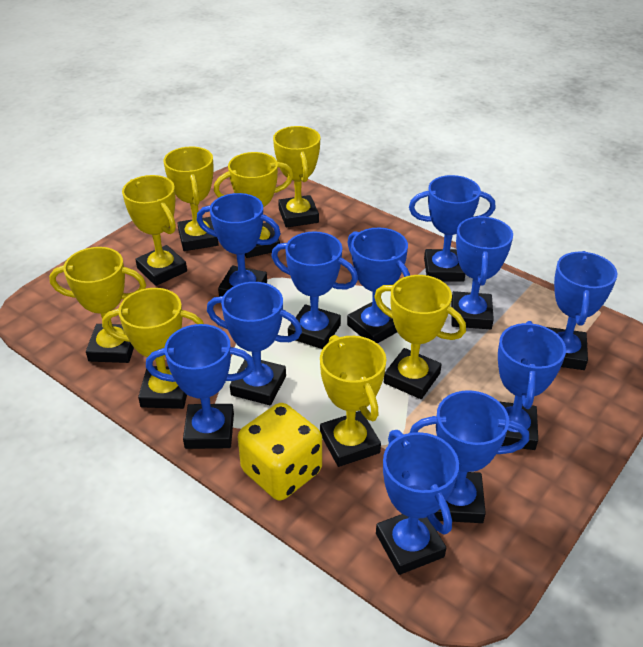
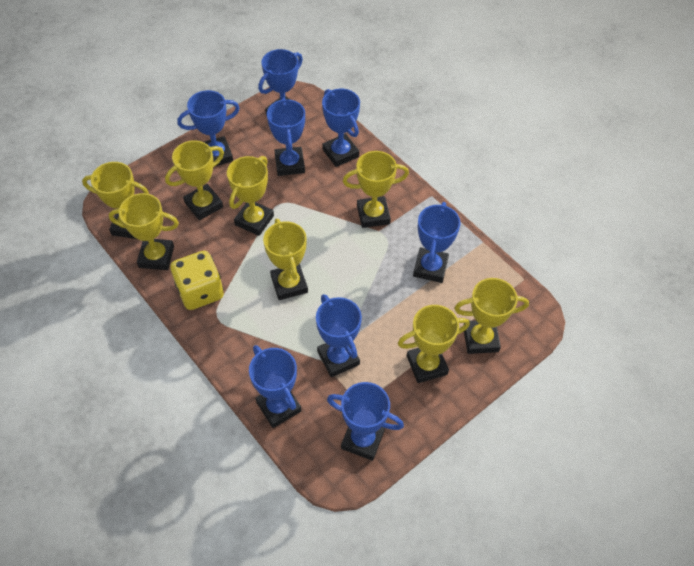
blue trophy: 11 -> 8

